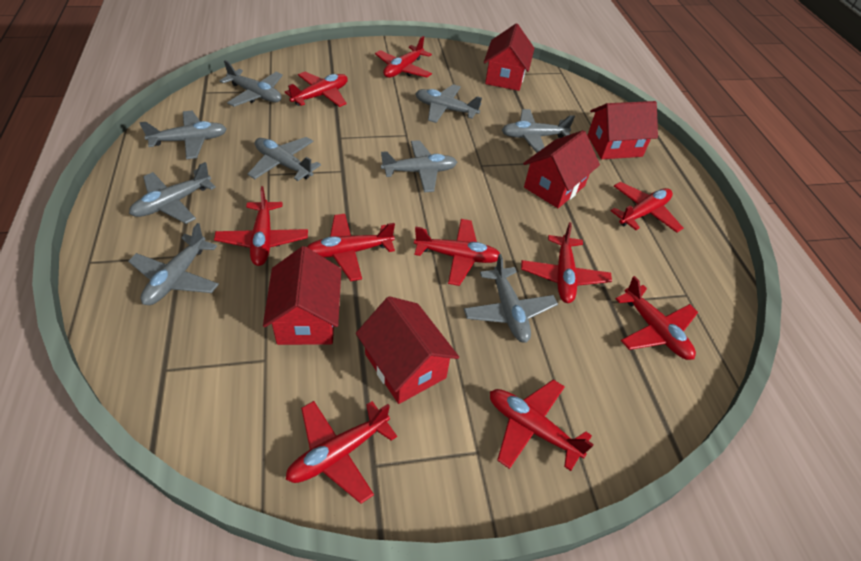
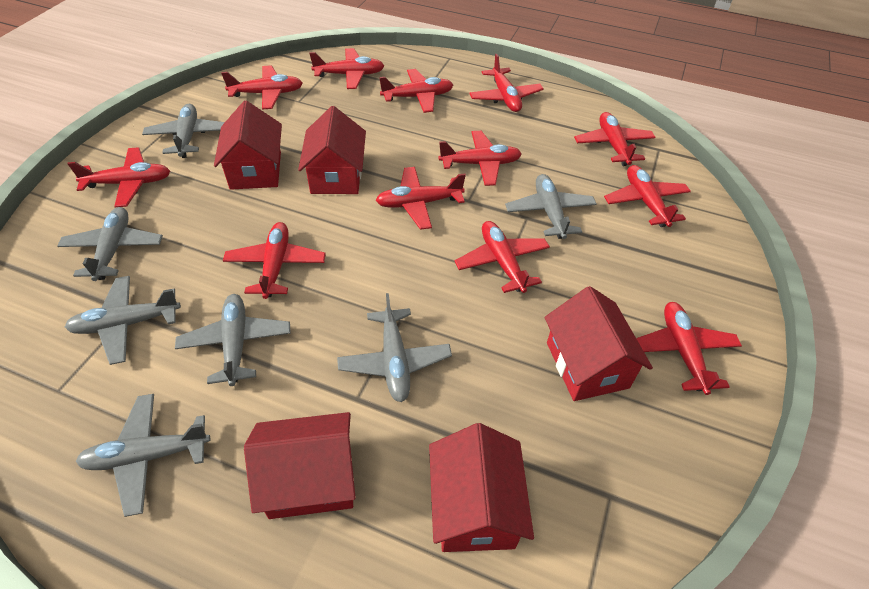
grey plane: 9 -> 7
red plane: 10 -> 12

